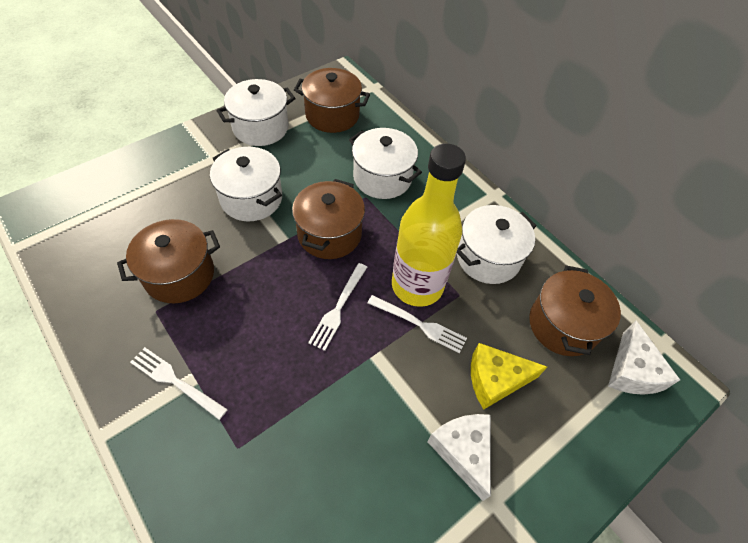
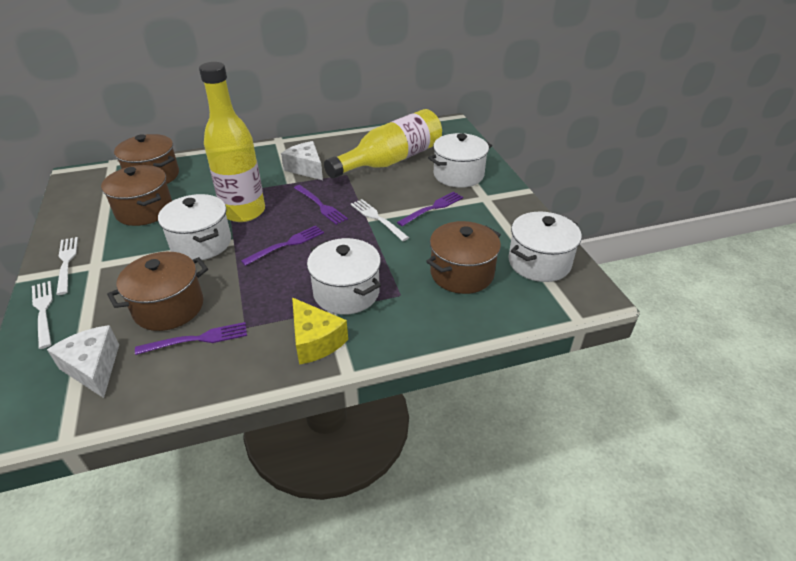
purple fork: 0 -> 4
yellow bottle: 1 -> 2

